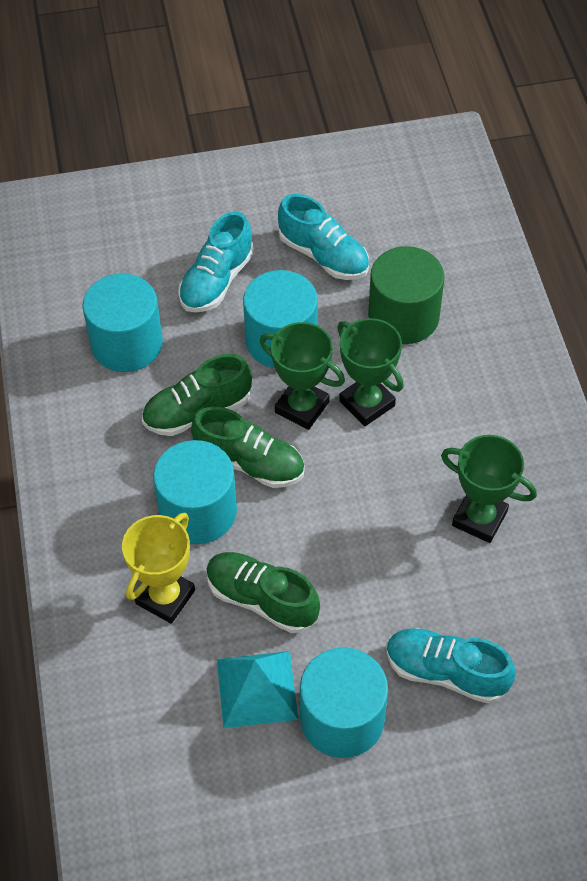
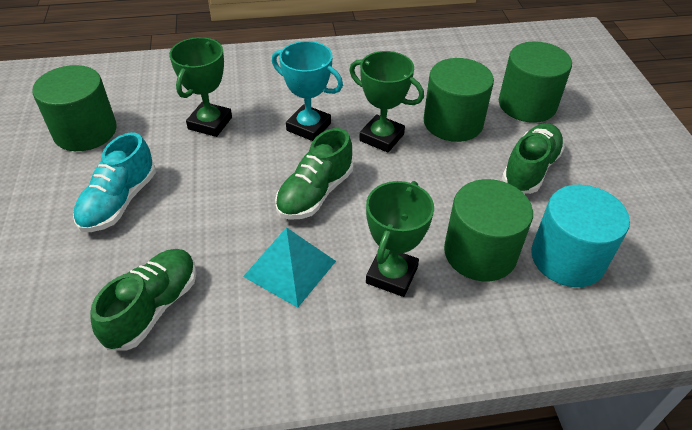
green cylinder: 1 -> 4
turquoise cylinder: 4 -> 1
turquoise shoe: 3 -> 1
turquoise trophy: 0 -> 1
yellow trophy: 1 -> 0

